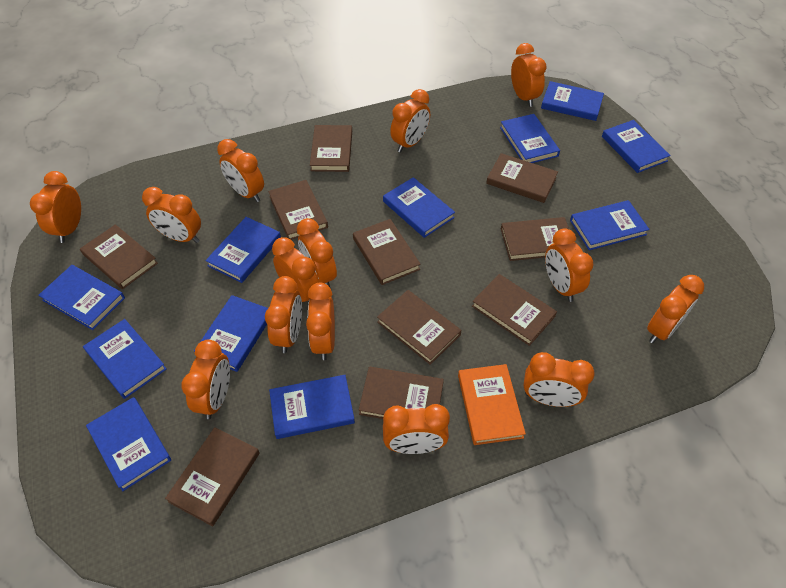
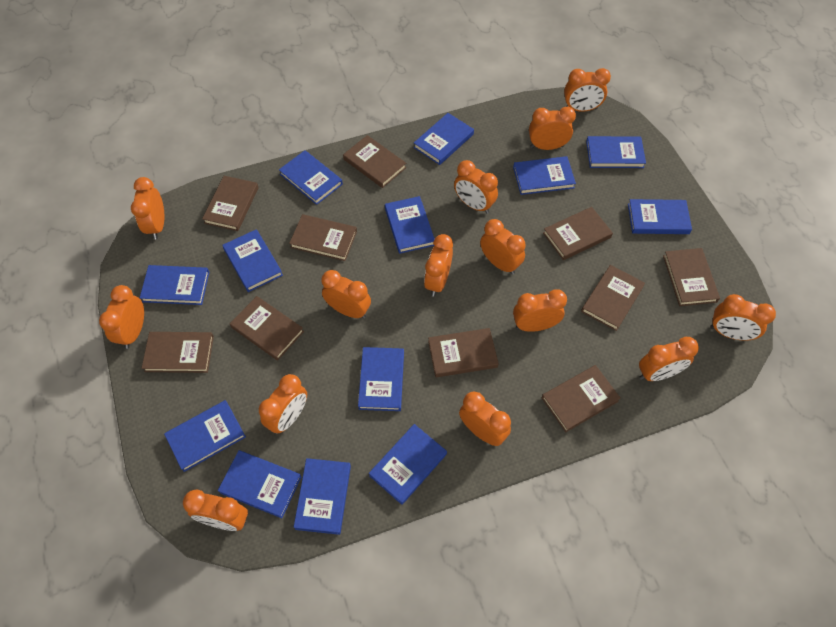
blue book: 11 -> 13
orange book: 1 -> 0

